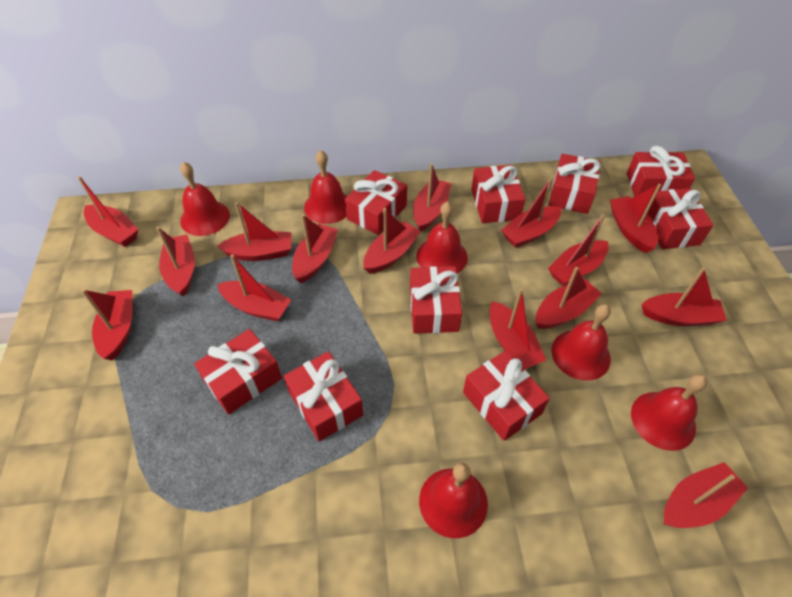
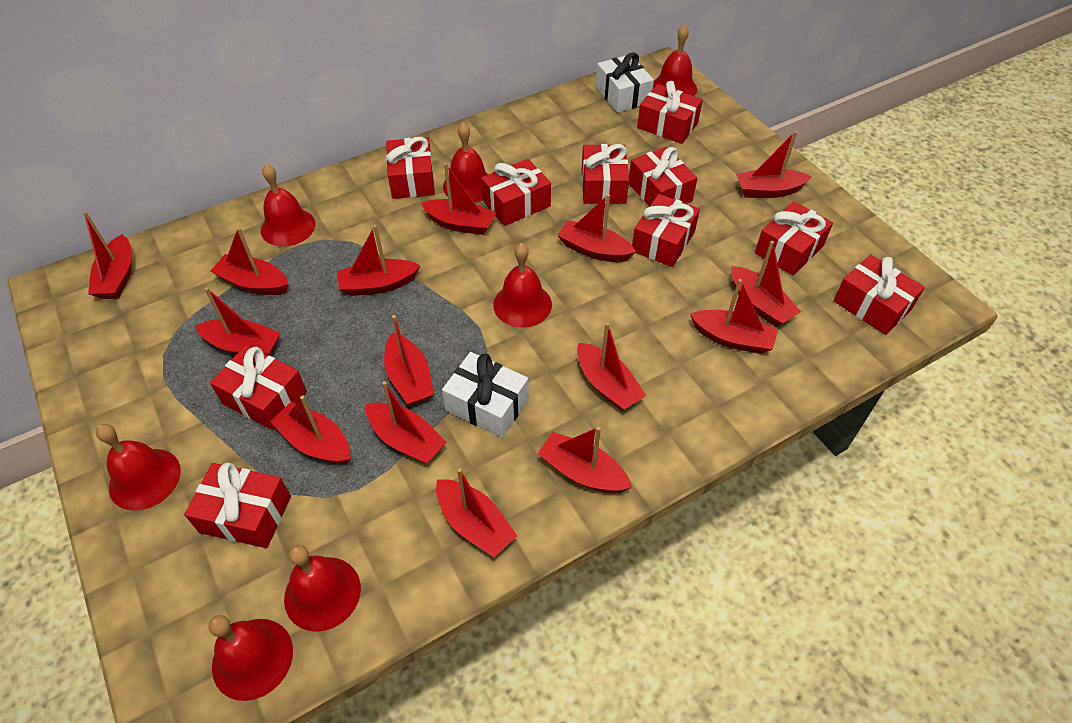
red bell: 6 -> 7
red gift: 9 -> 10
white gift: 0 -> 2

